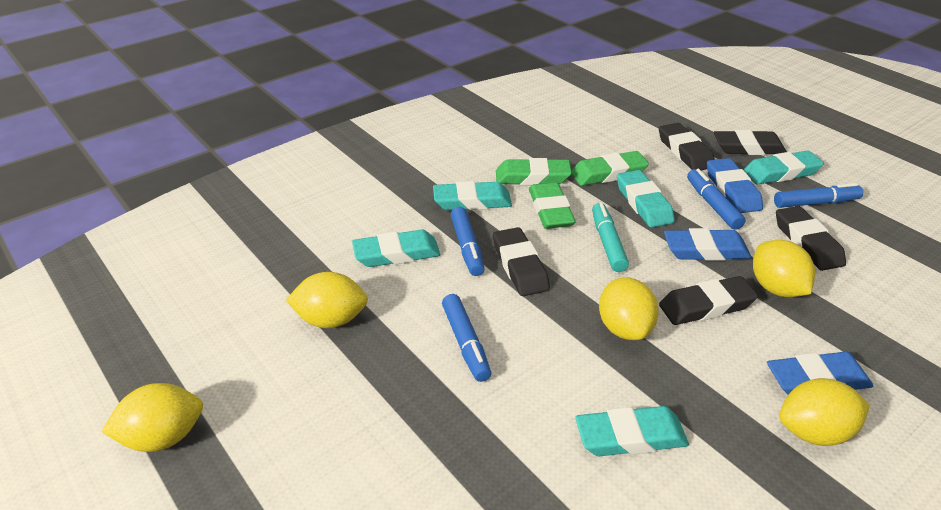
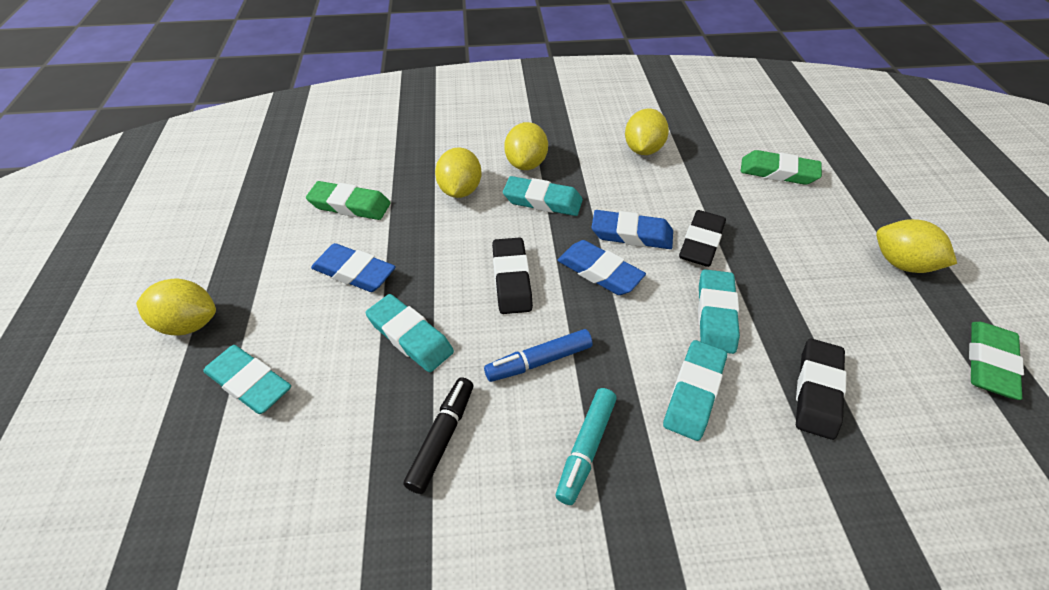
black eraser: 5 -> 3
black marker: 0 -> 1
blue marker: 4 -> 1

